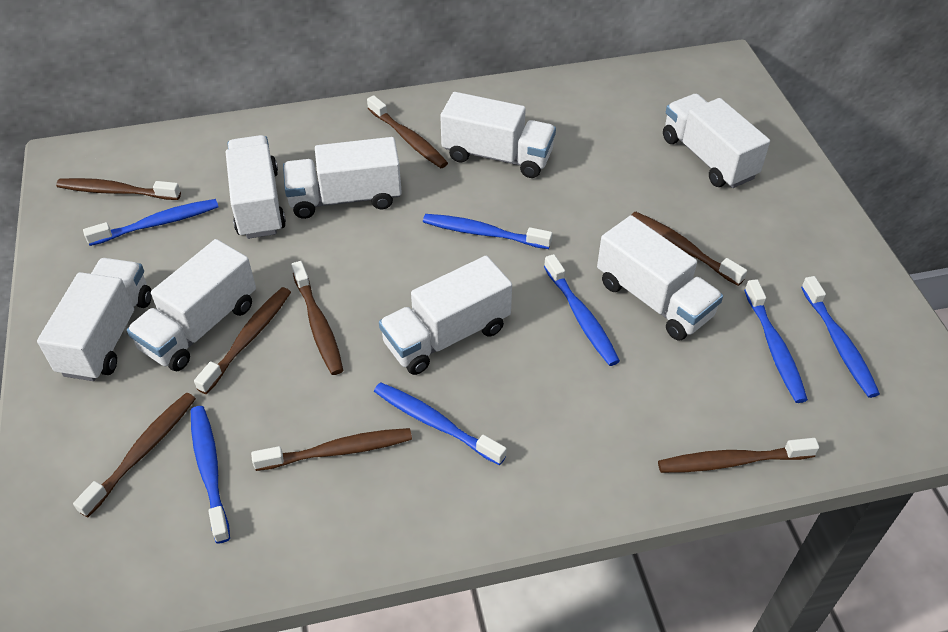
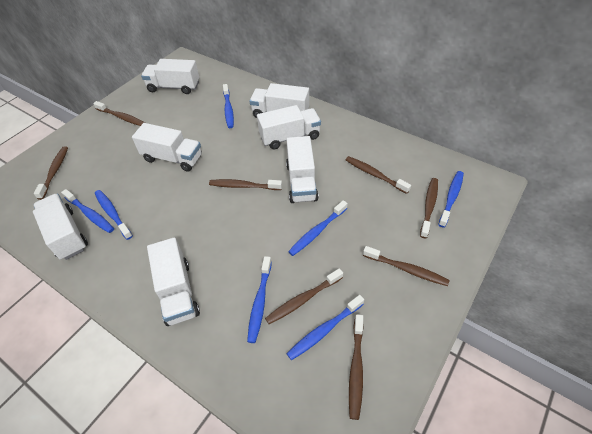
white truck: 8 -> 7

